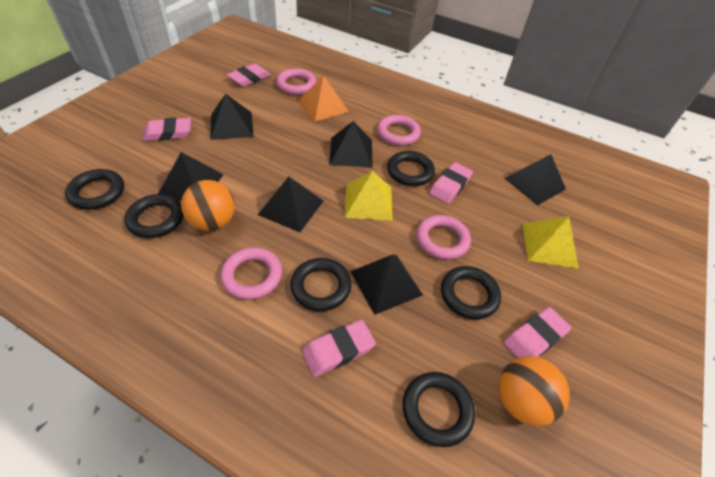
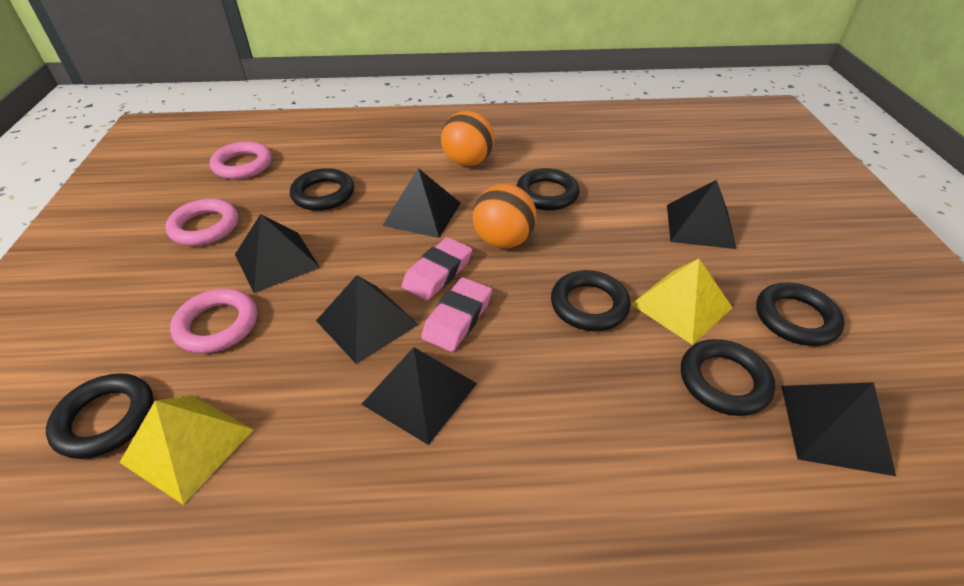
orange pyramid: 1 -> 0
pink eraser: 5 -> 2
pink ring: 4 -> 3

